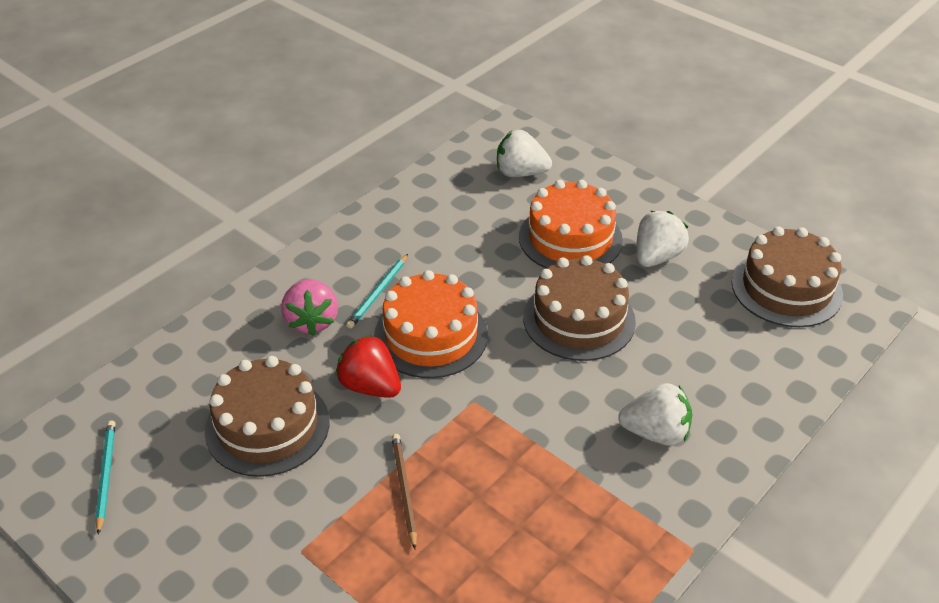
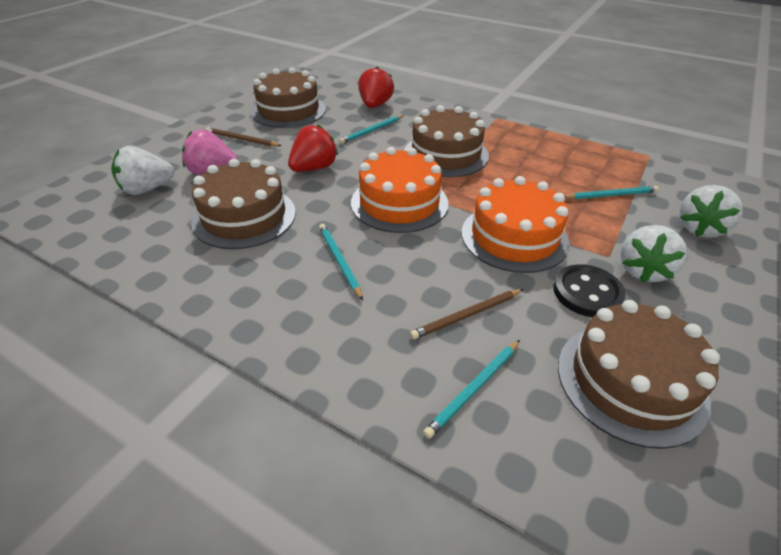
black button: 0 -> 1
brown cake: 3 -> 4
brown pencil: 1 -> 2
red strawberry: 1 -> 2
turquoise pencil: 2 -> 4

